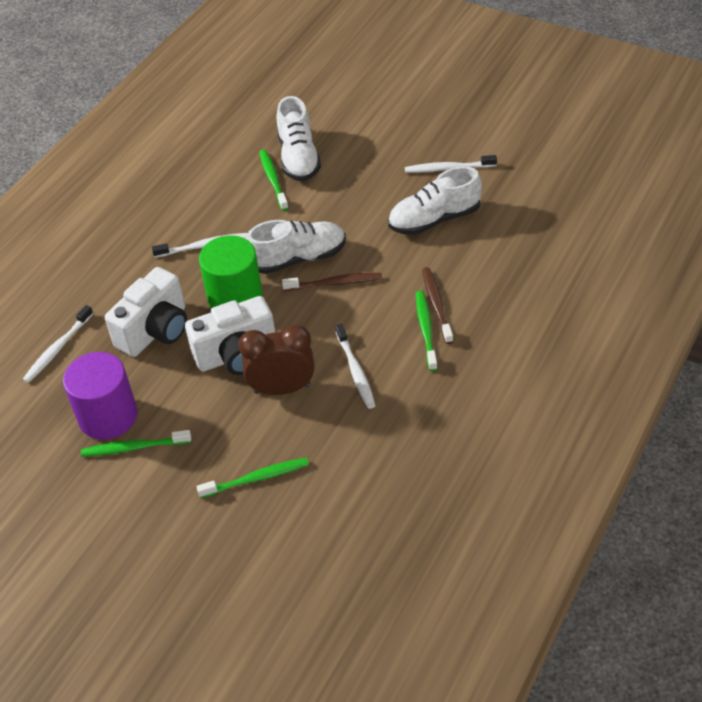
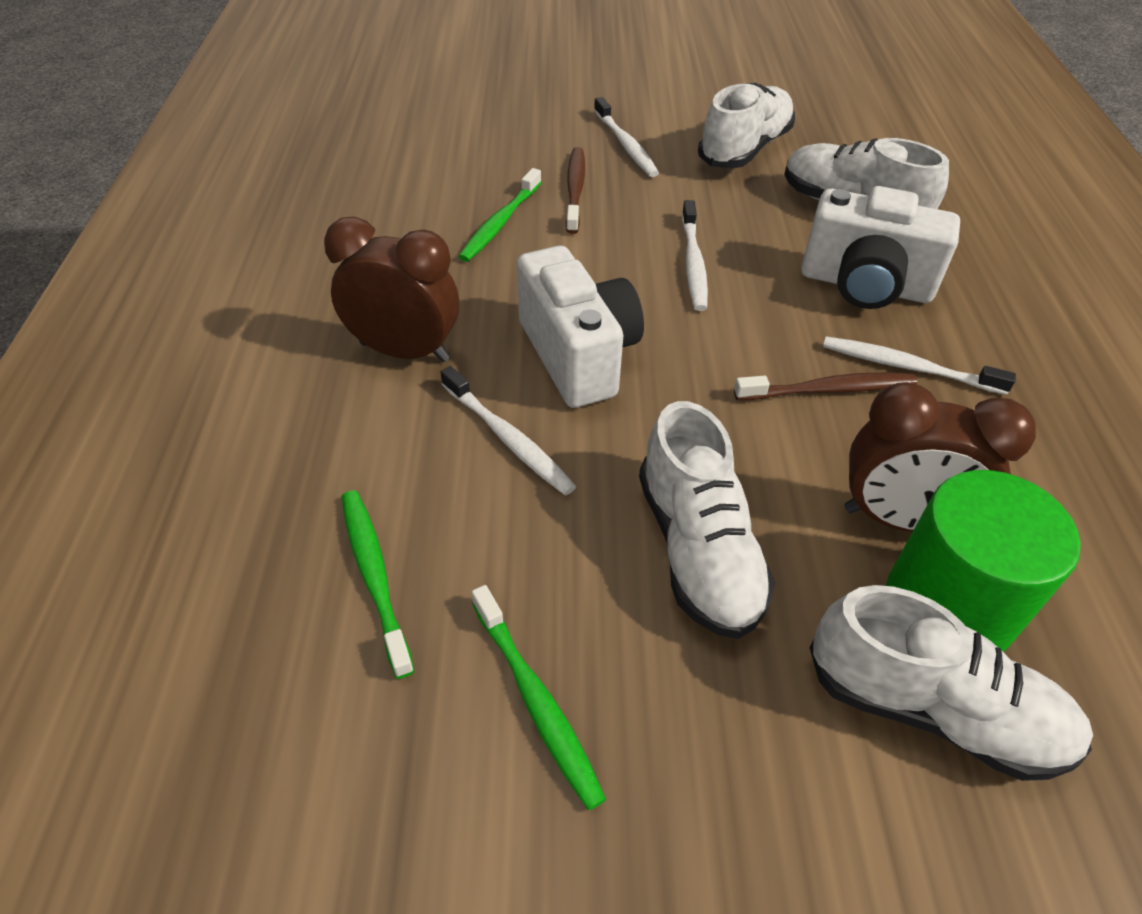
brown clock: 1 -> 2
green toothbrush: 4 -> 3
purple cylinder: 1 -> 0
white shoe: 3 -> 4

